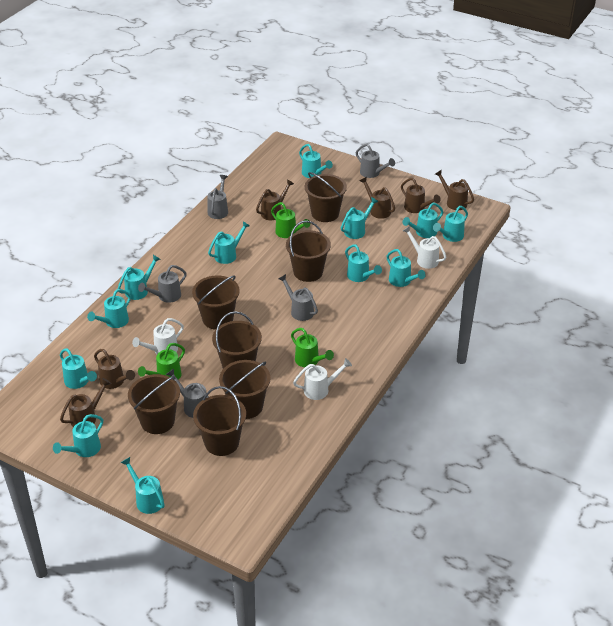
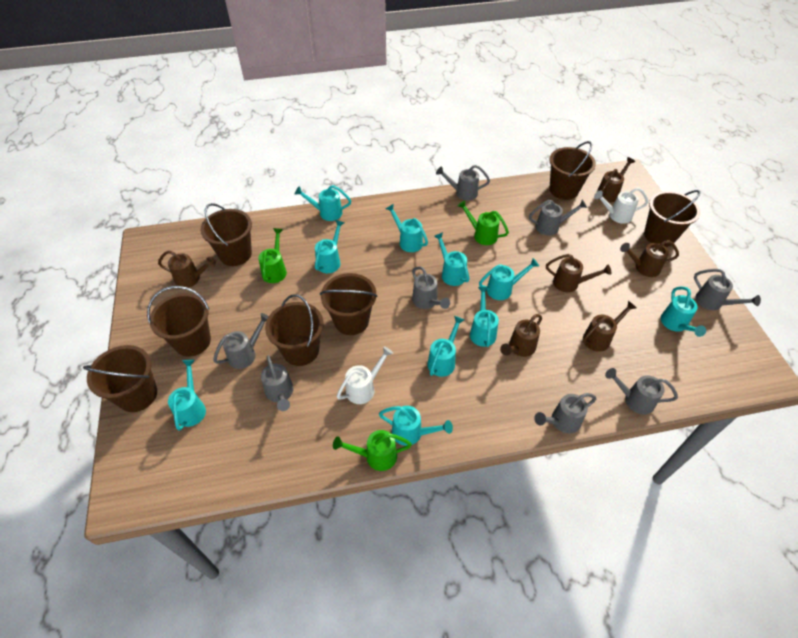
grey watering can: 5 -> 8
turquoise watering can: 12 -> 10
white watering can: 3 -> 2

